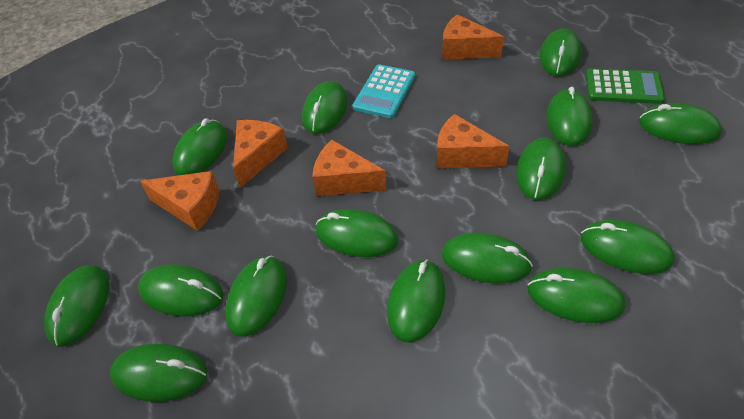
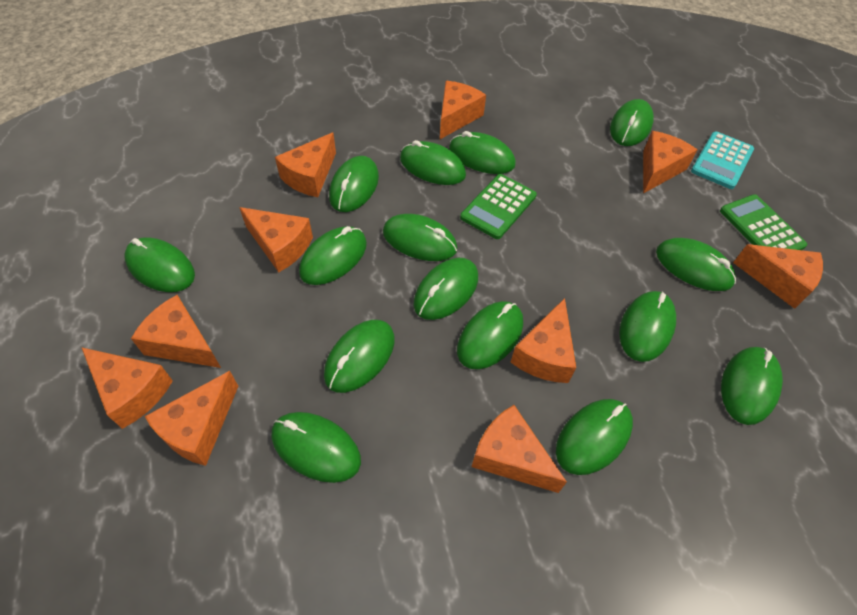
green calculator: 1 -> 2
orange cheese: 5 -> 10

